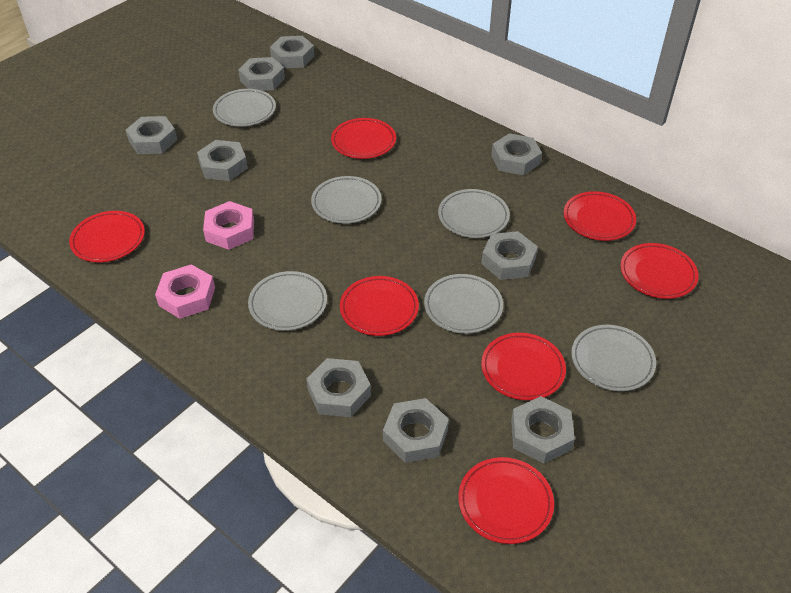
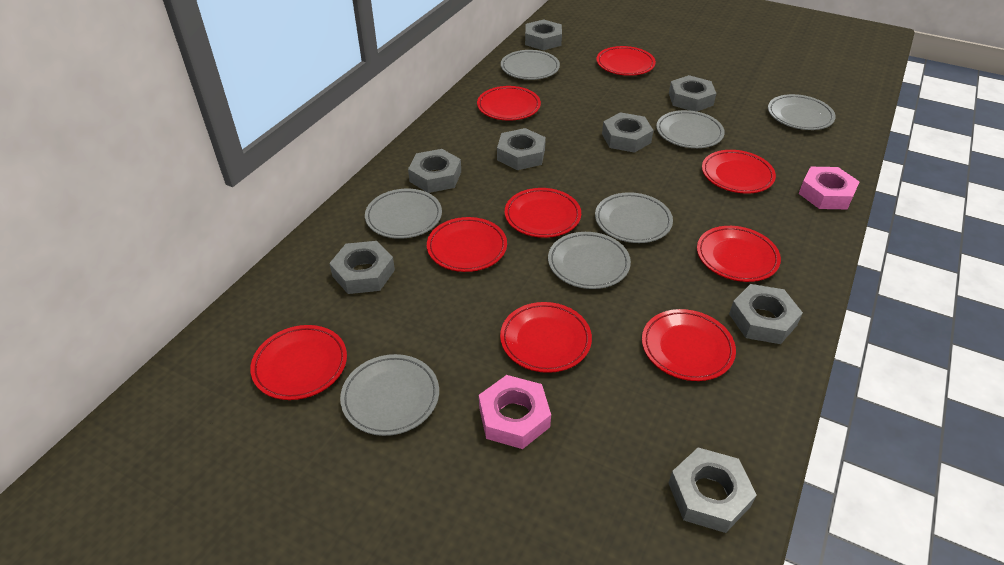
grey nut: 9 -> 8
grey plate: 6 -> 7
red plate: 7 -> 9

